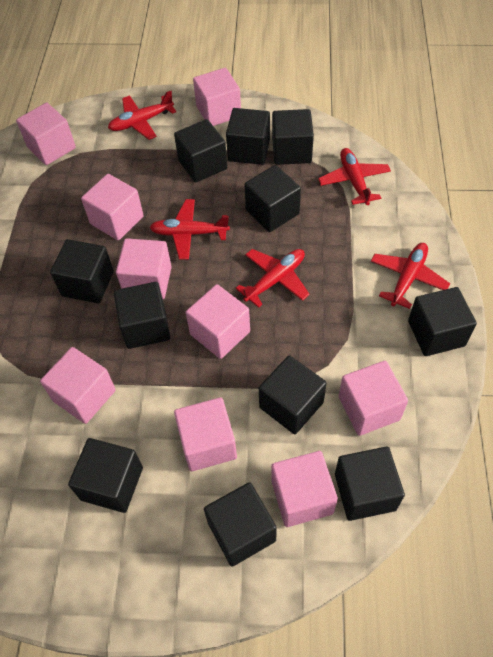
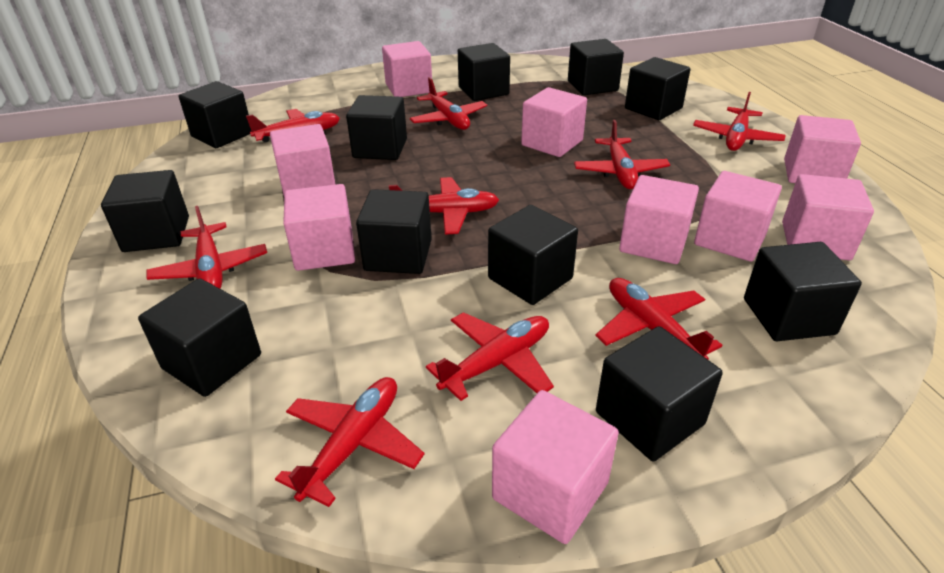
red plane: 5 -> 9

